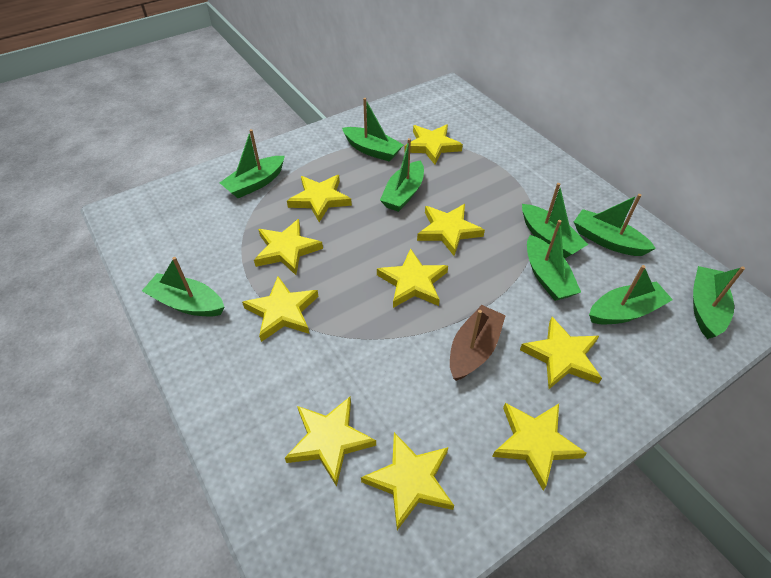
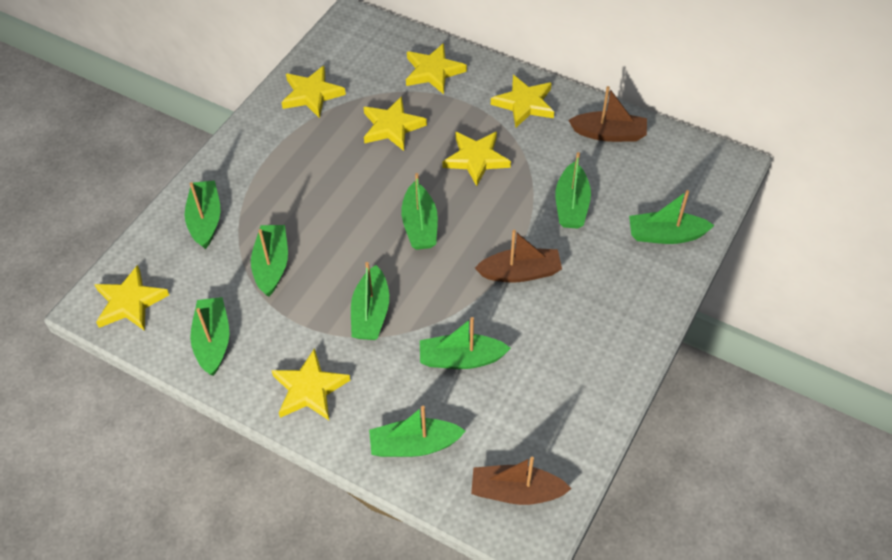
brown boat: 1 -> 3
yellow star: 10 -> 7

